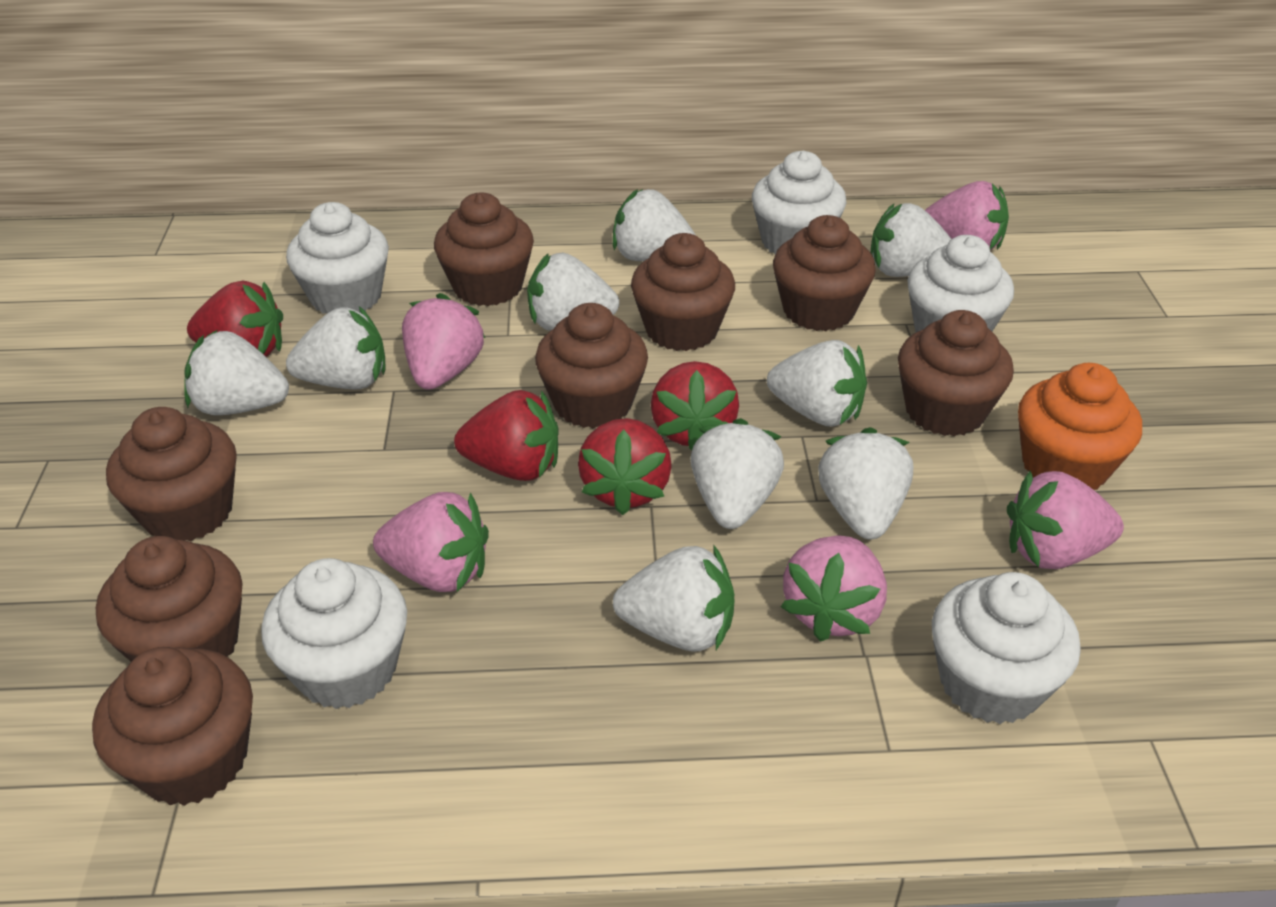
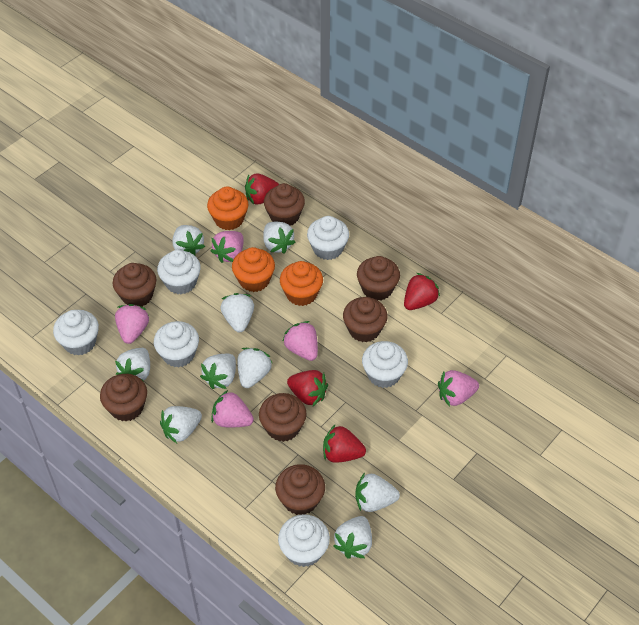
brown cupcake: 8 -> 7
orange cupcake: 1 -> 3
white cupcake: 5 -> 6

